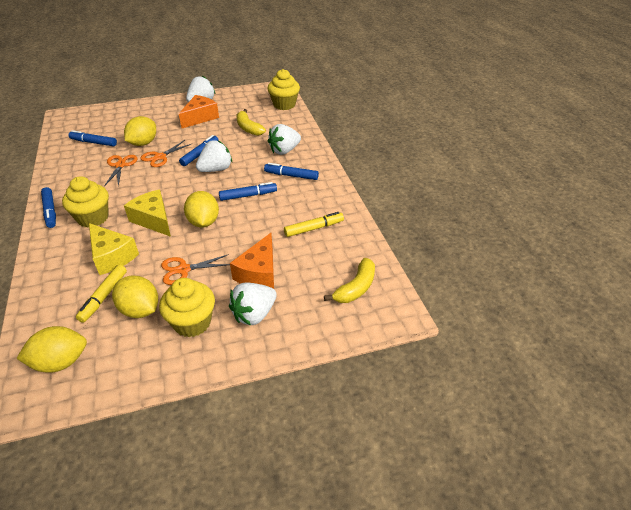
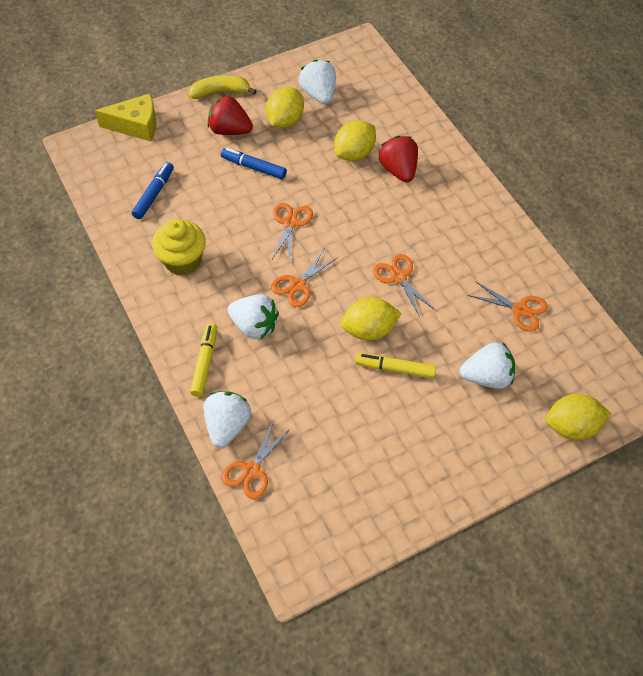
blue marker: 5 -> 2
orange cheese: 2 -> 0
orange scissors: 3 -> 5
red strawberry: 0 -> 2
yellow banana: 2 -> 1
yellow cheese: 2 -> 1
yellow cupcake: 3 -> 1

